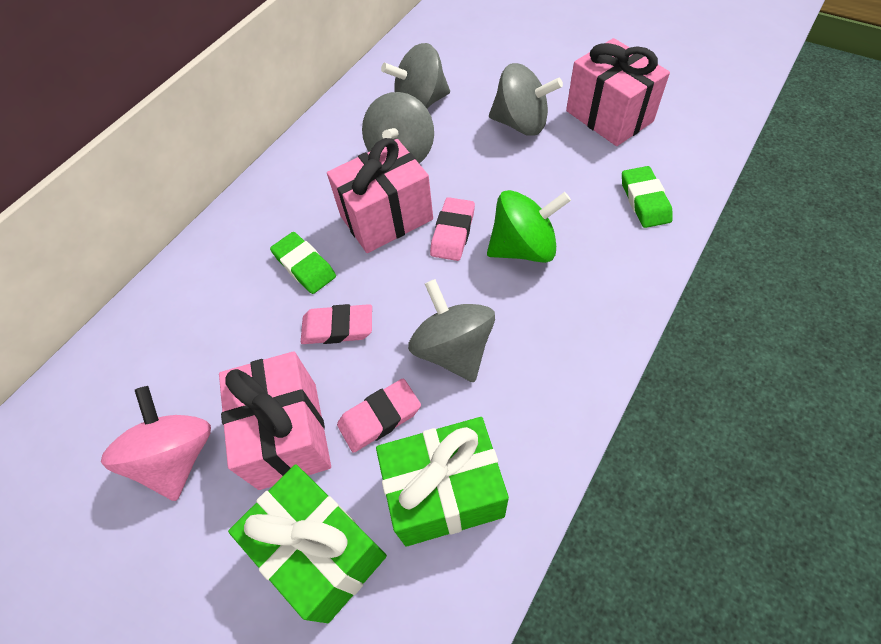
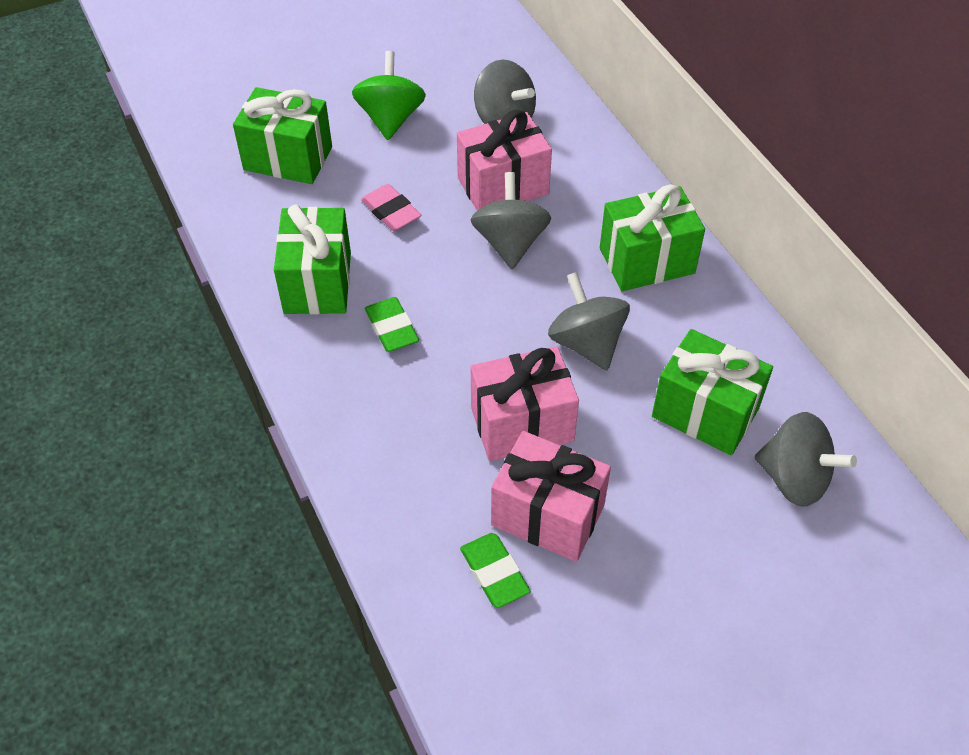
green gift: 2 -> 4
pink eraser: 3 -> 1
pink spinning top: 1 -> 0

